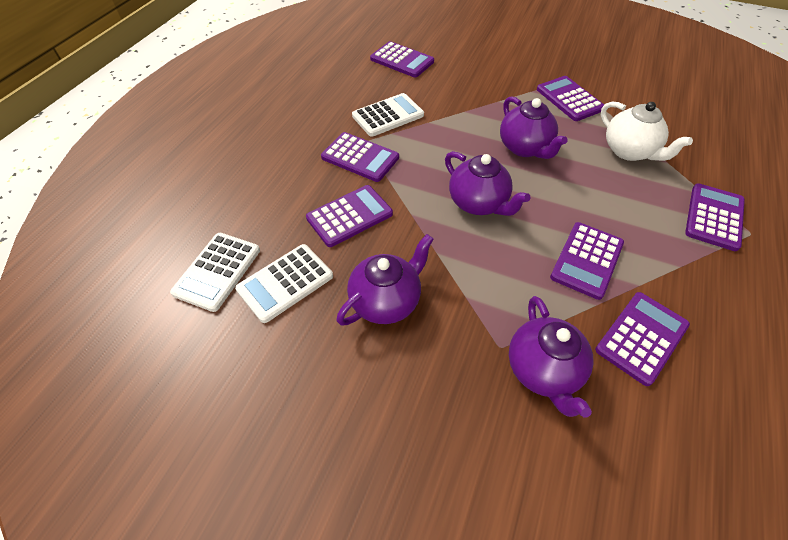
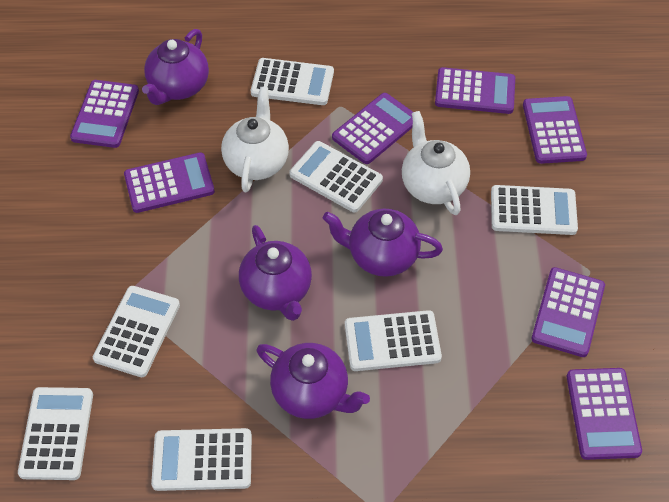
white calculator: 3 -> 7
white teapot: 1 -> 2

